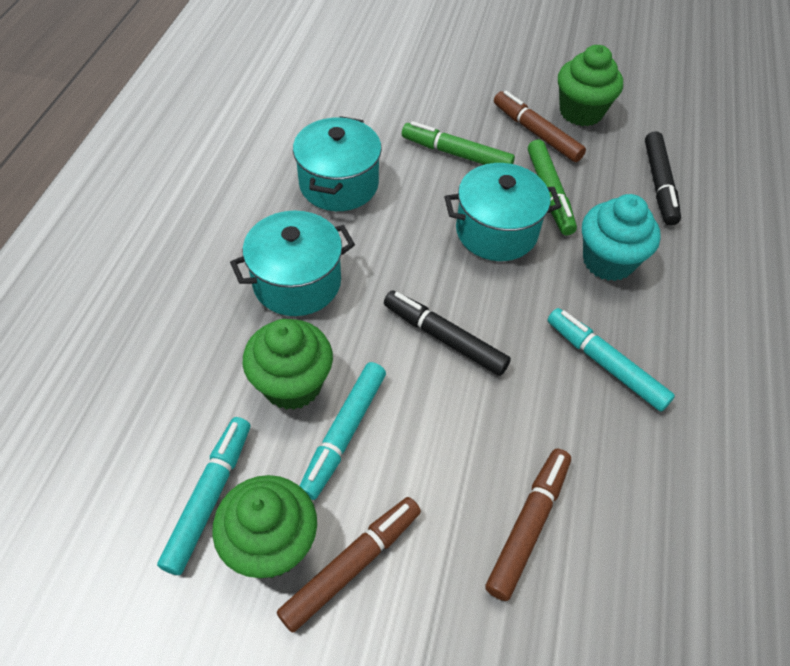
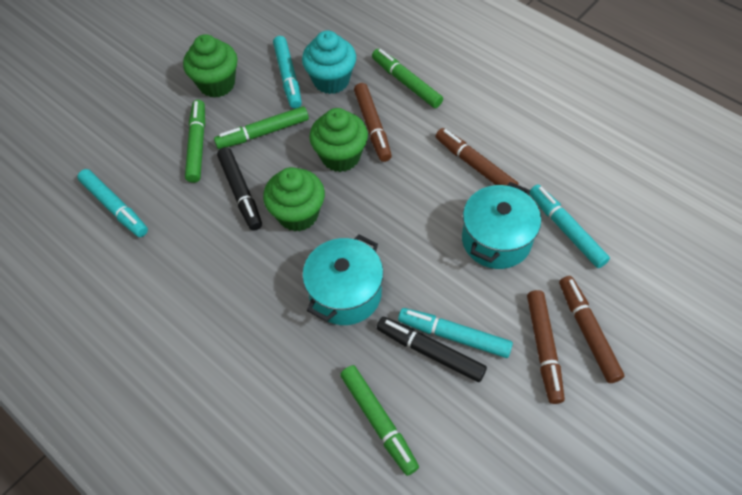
brown marker: 3 -> 4
green marker: 2 -> 4
turquoise marker: 3 -> 4
turquoise pot: 3 -> 2

